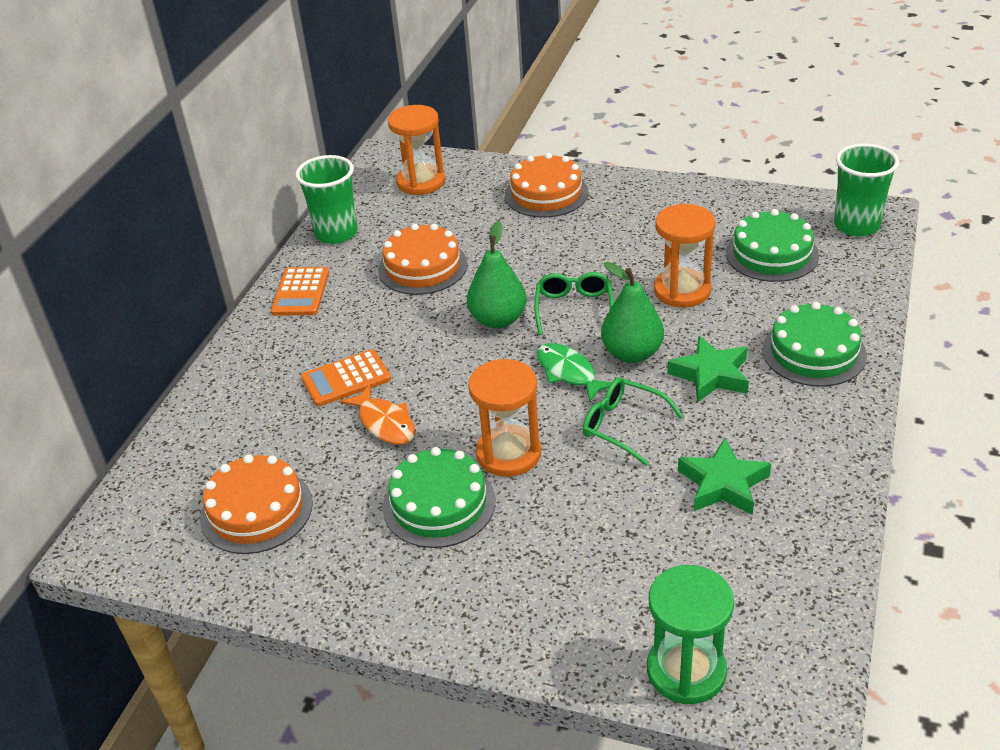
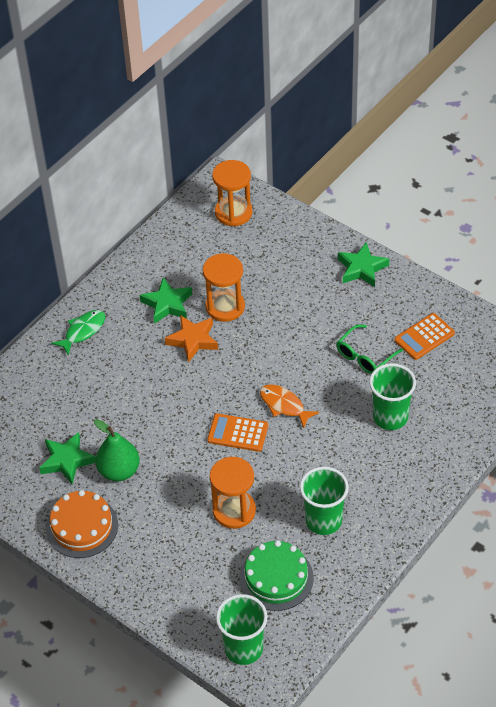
green cake: 3 -> 1
green cup: 2 -> 3
green glasses: 2 -> 1
green hourglass: 1 -> 0
green pear: 2 -> 1
green star: 2 -> 3
orange cake: 3 -> 1
orange star: 0 -> 1

